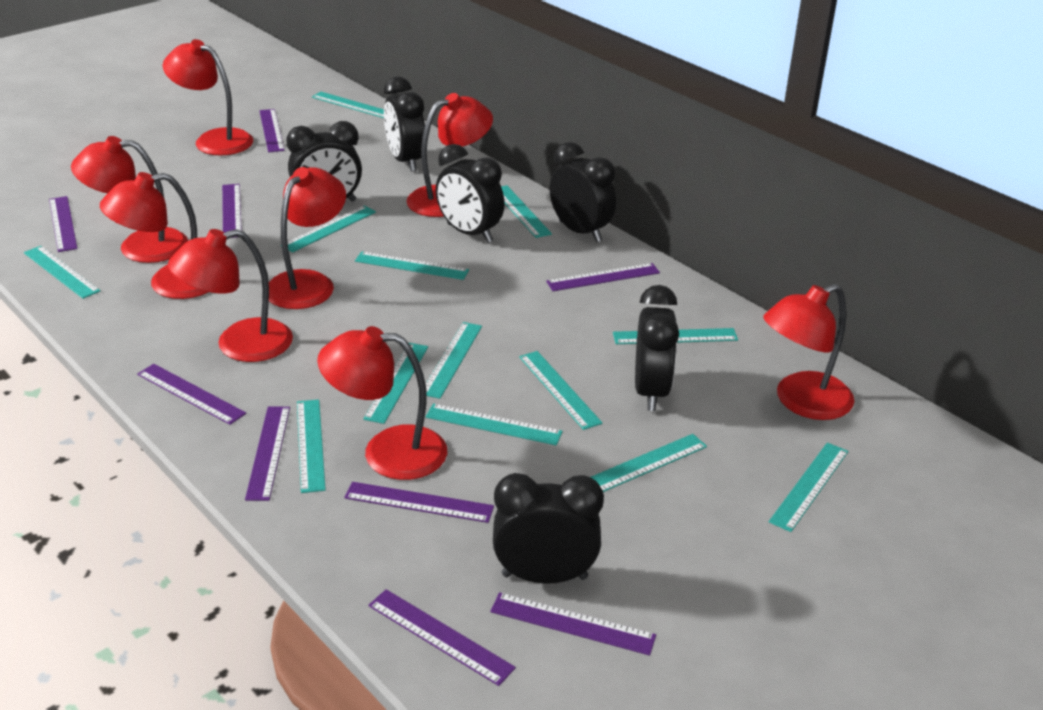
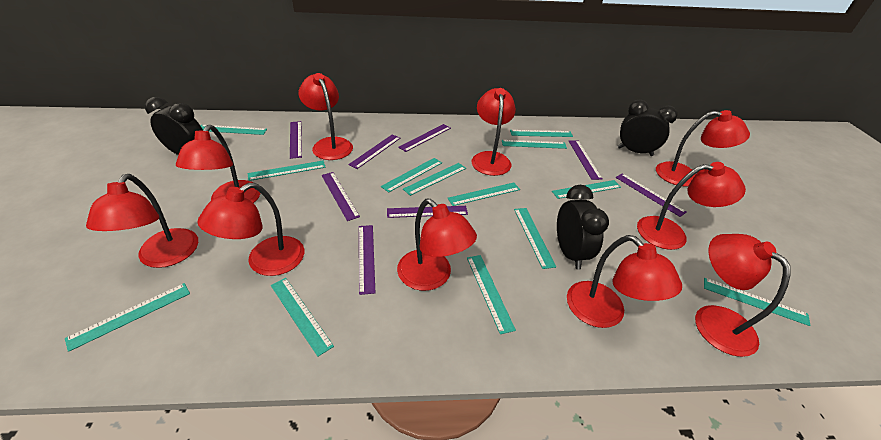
black clock: 6 -> 3
purple ruler: 9 -> 8
red lamp: 8 -> 10

